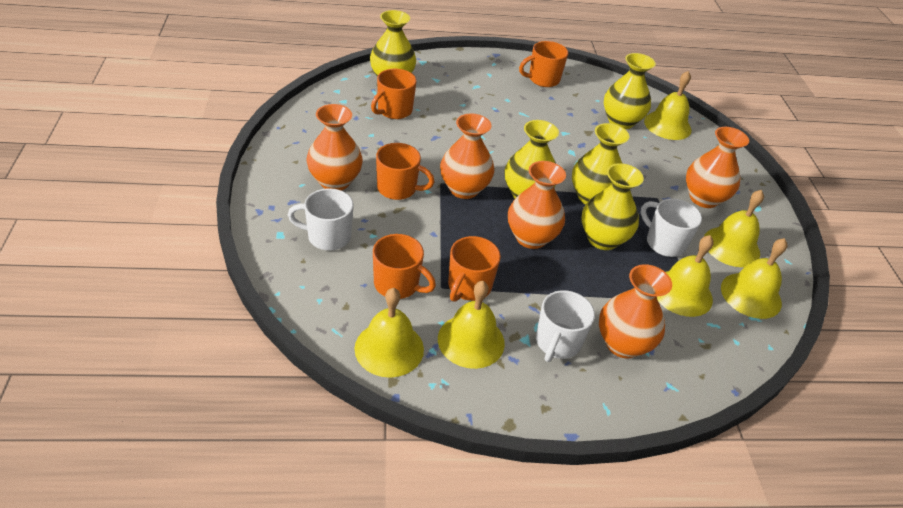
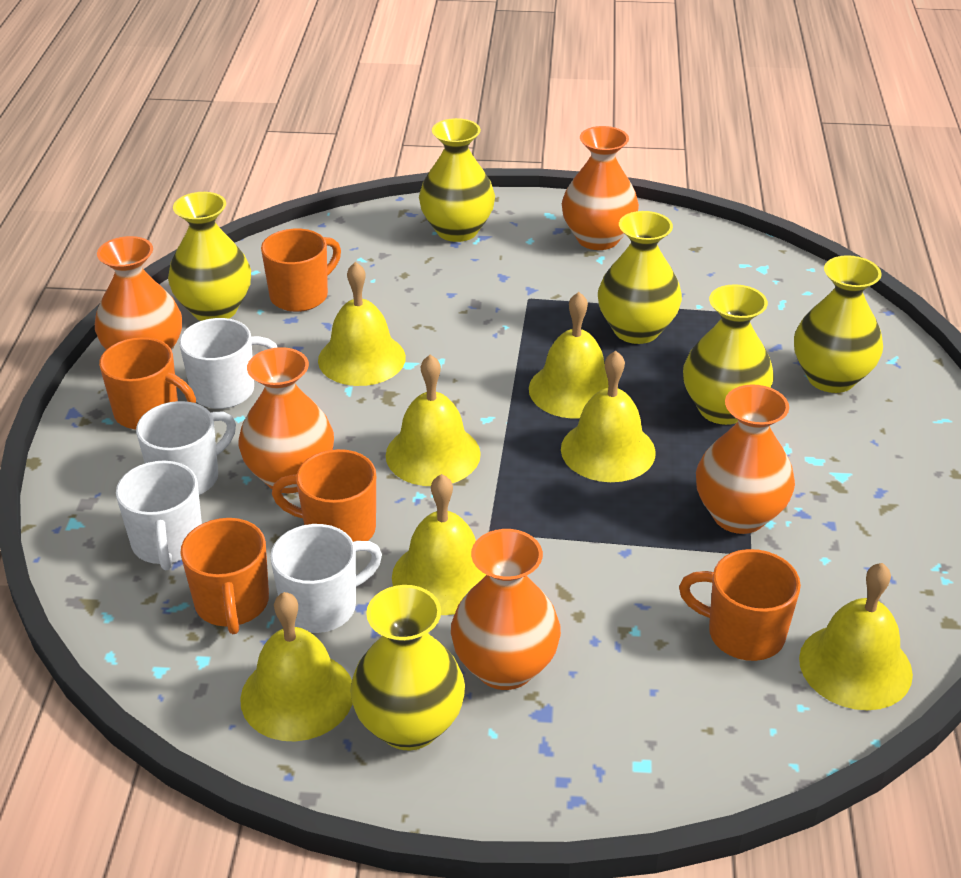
white mug: 3 -> 4
yellow bell: 6 -> 7
yellow vase: 5 -> 6

